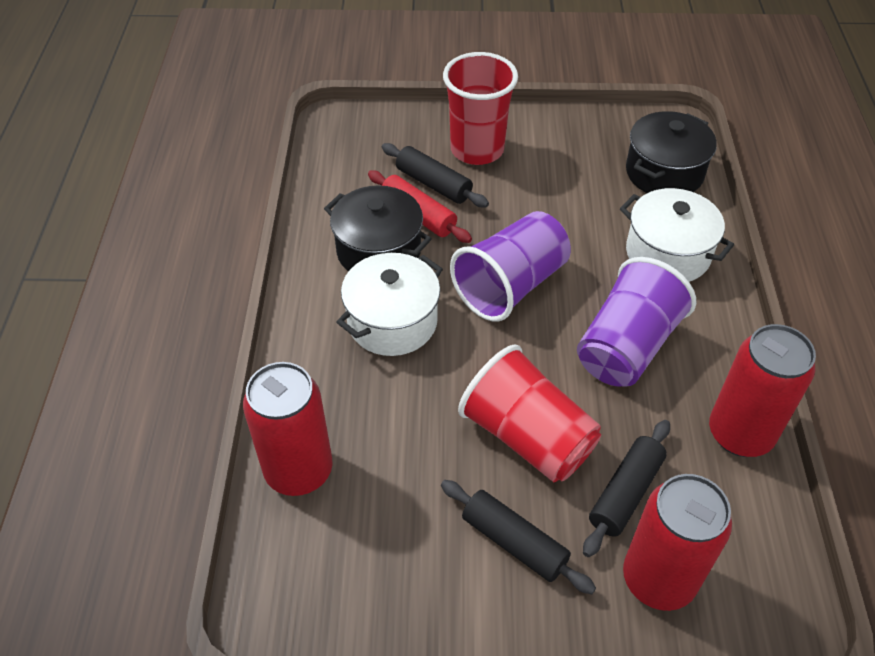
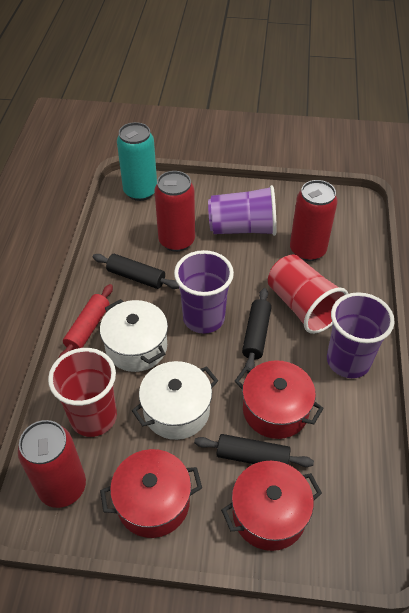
black pot: 2 -> 0
purple cup: 2 -> 3
red pot: 0 -> 3
turquoise can: 0 -> 1

